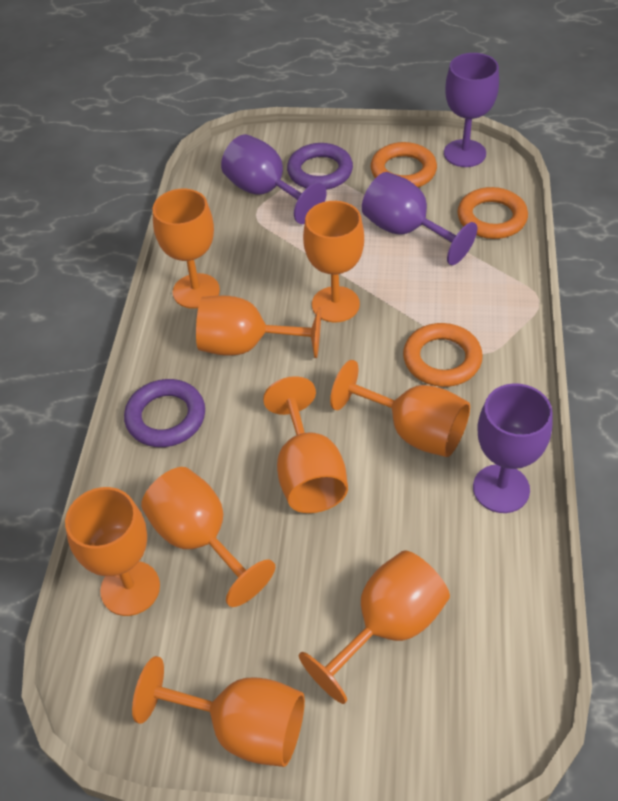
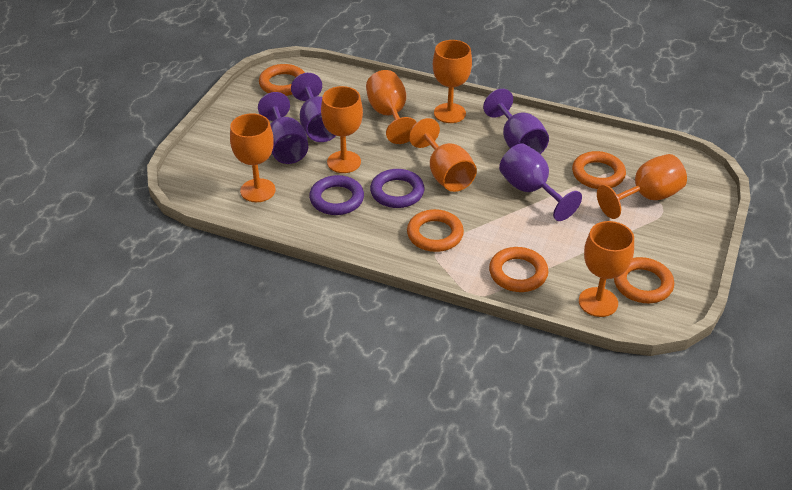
orange goblet: 9 -> 7
orange ring: 3 -> 5

